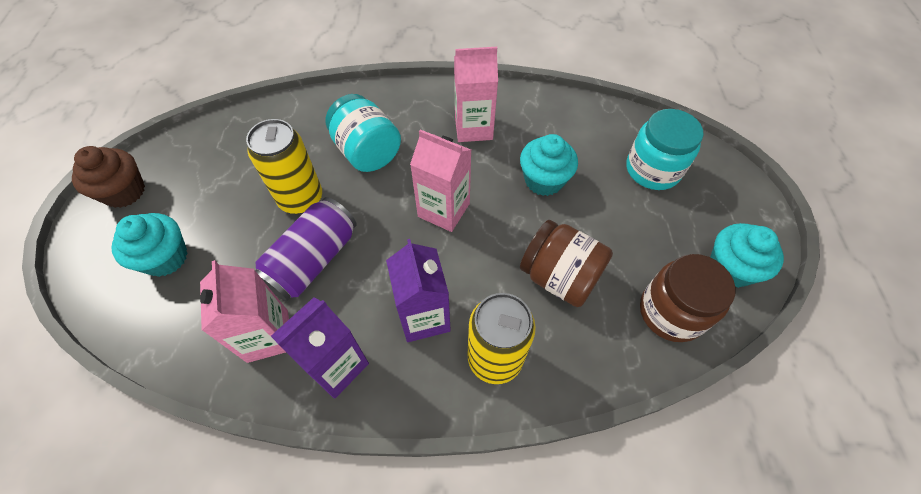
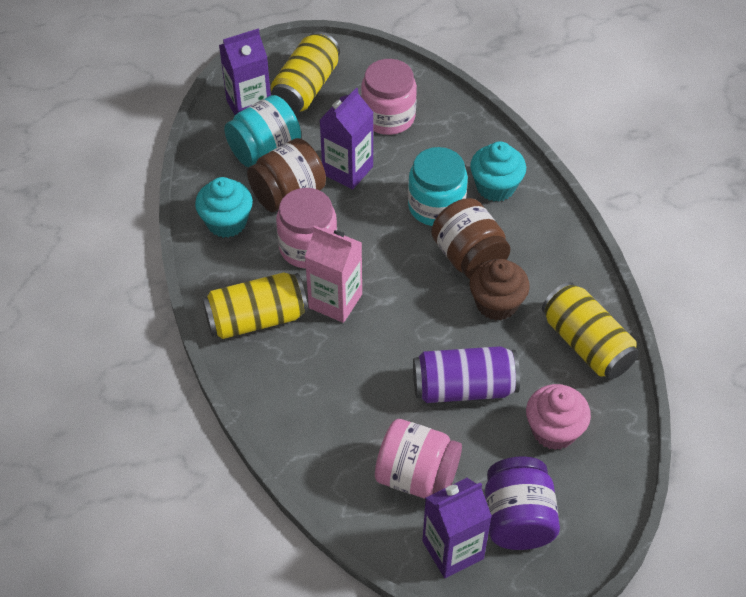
pink carton: 3 -> 1
pink cupcake: 0 -> 1
pink jar: 0 -> 3
purple carton: 2 -> 3
purple jar: 0 -> 1
turquoise cupcake: 3 -> 2
yellow can: 2 -> 3

